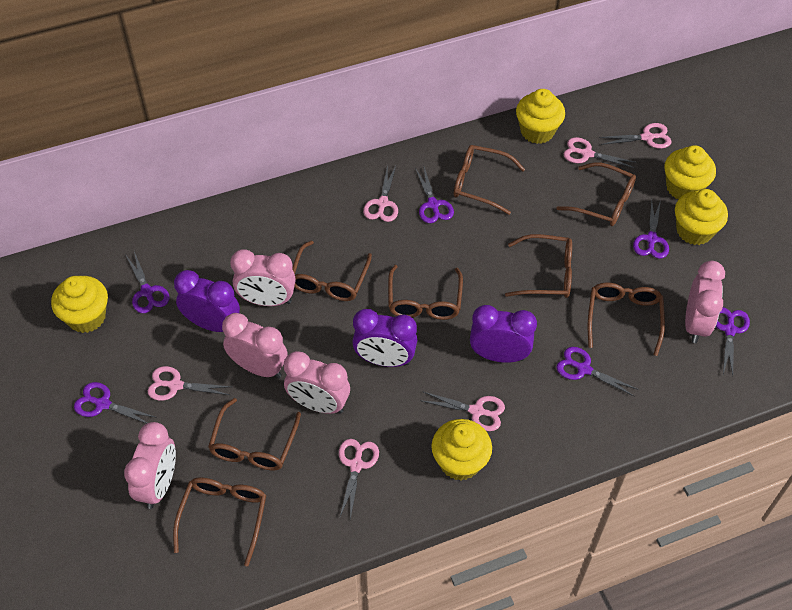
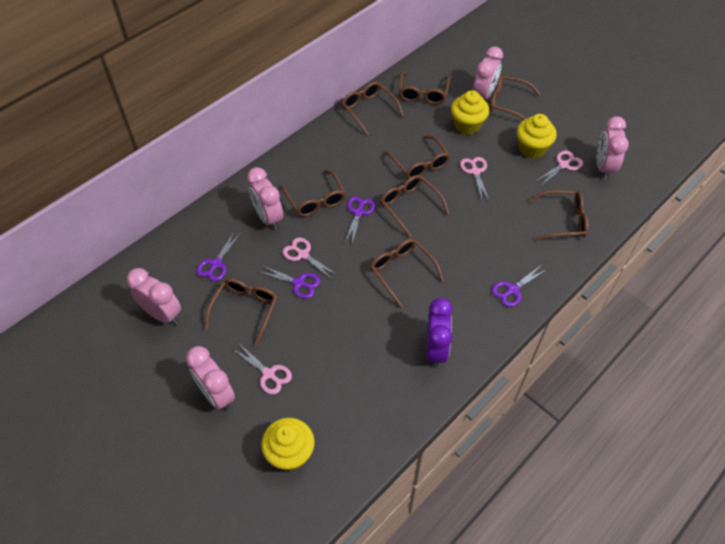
brown glasses: 8 -> 9
pink scissors: 6 -> 4
purple clock: 3 -> 1
purple scissors: 6 -> 4
yellow cupcake: 5 -> 3

